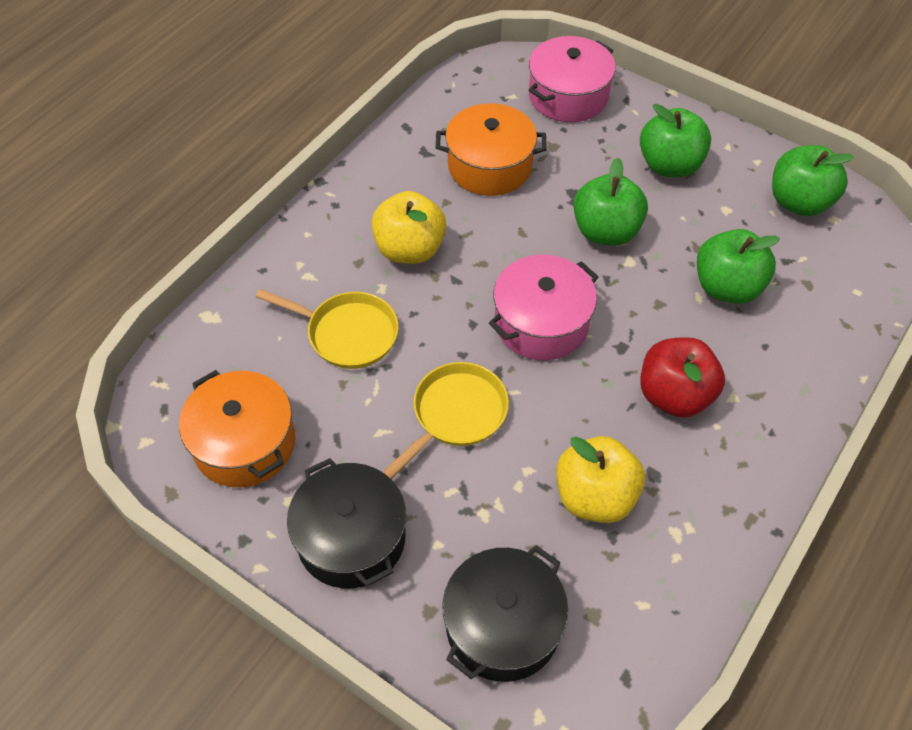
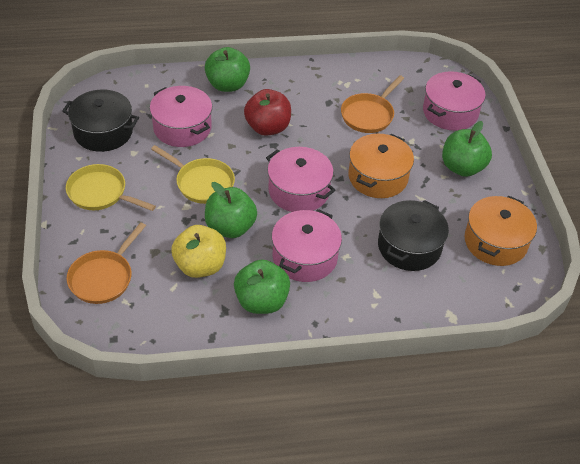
orange pan: 0 -> 2
pink pot: 2 -> 4
yellow apple: 2 -> 1

